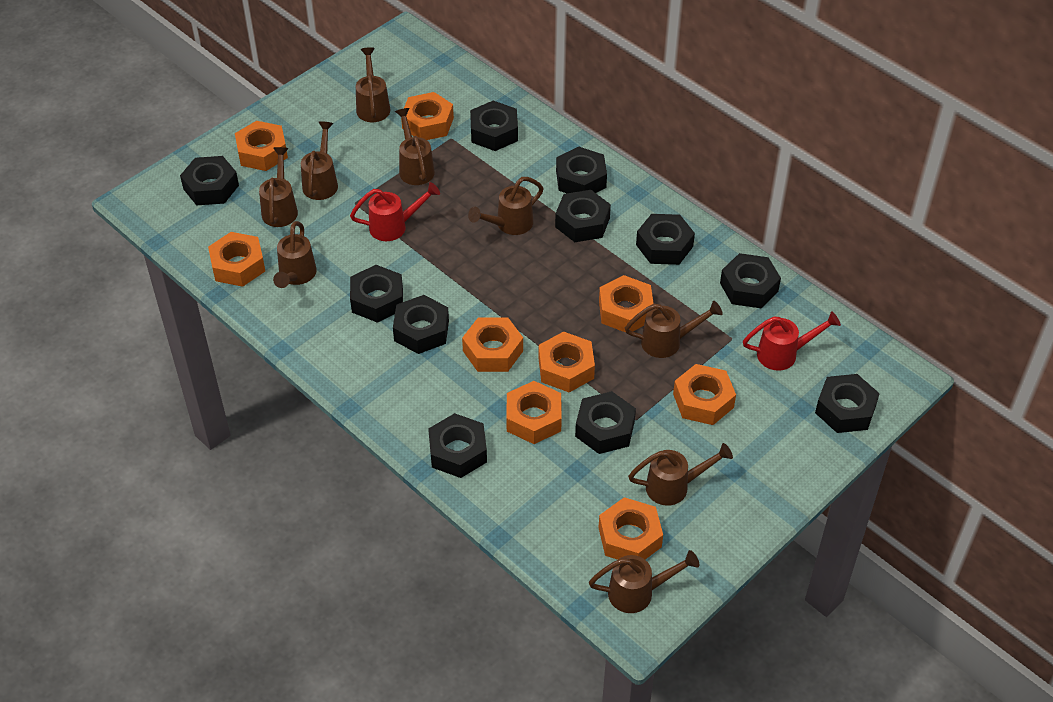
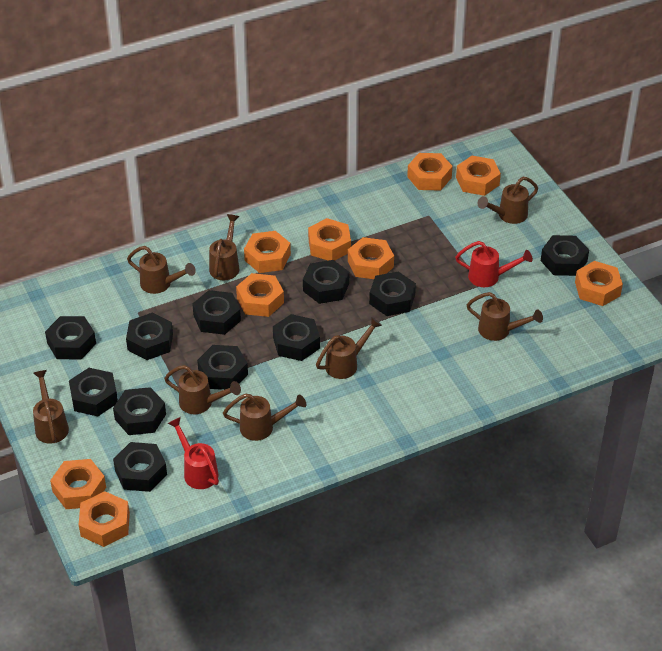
brown watering can: 9 -> 8

